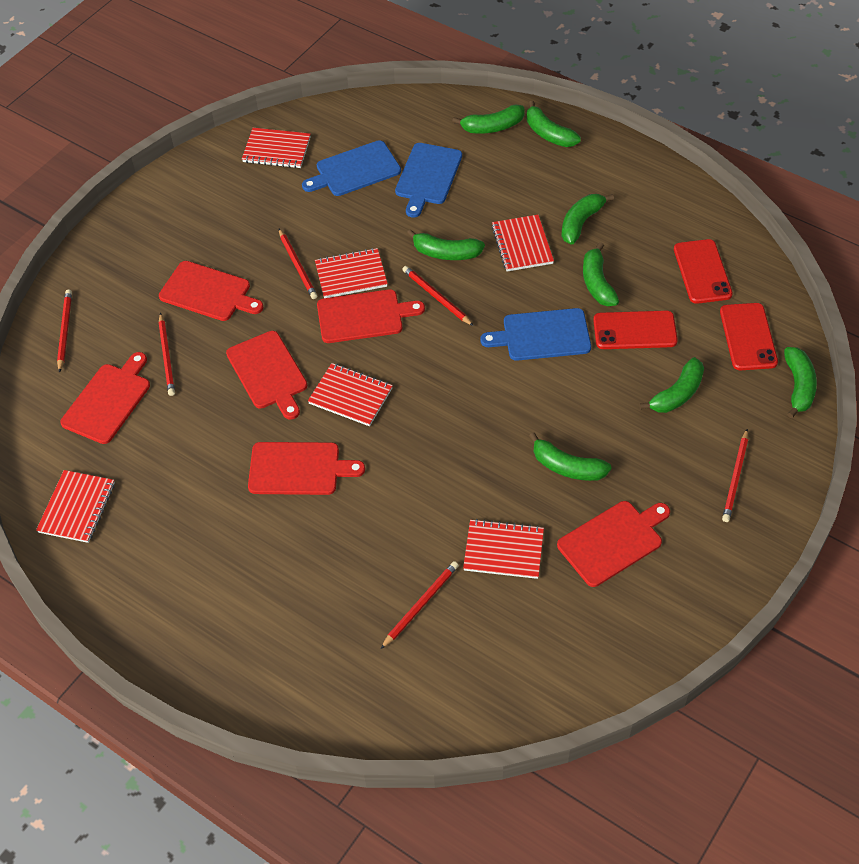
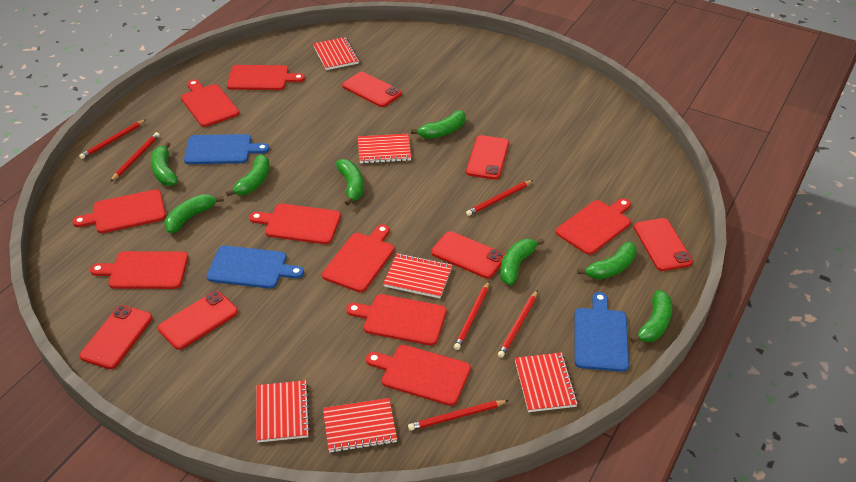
red cutting board: 6 -> 9
red phone: 3 -> 6

